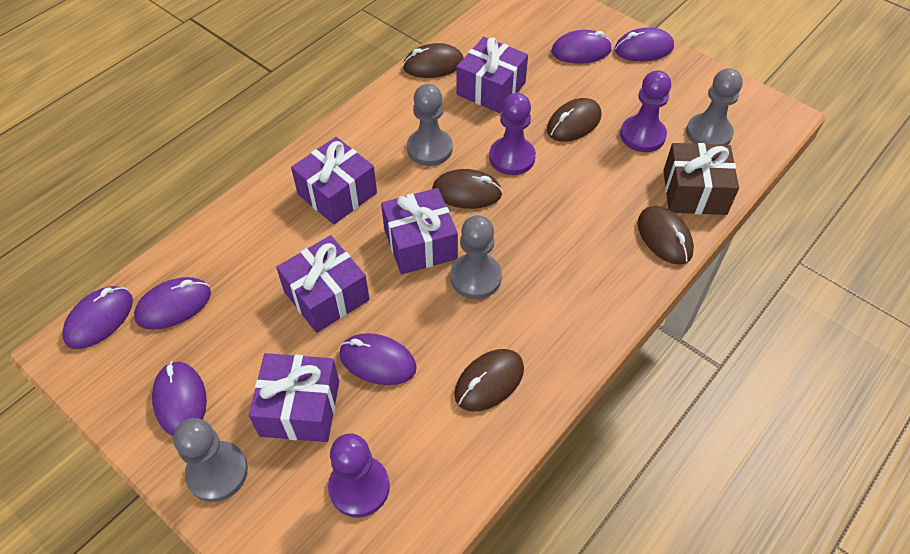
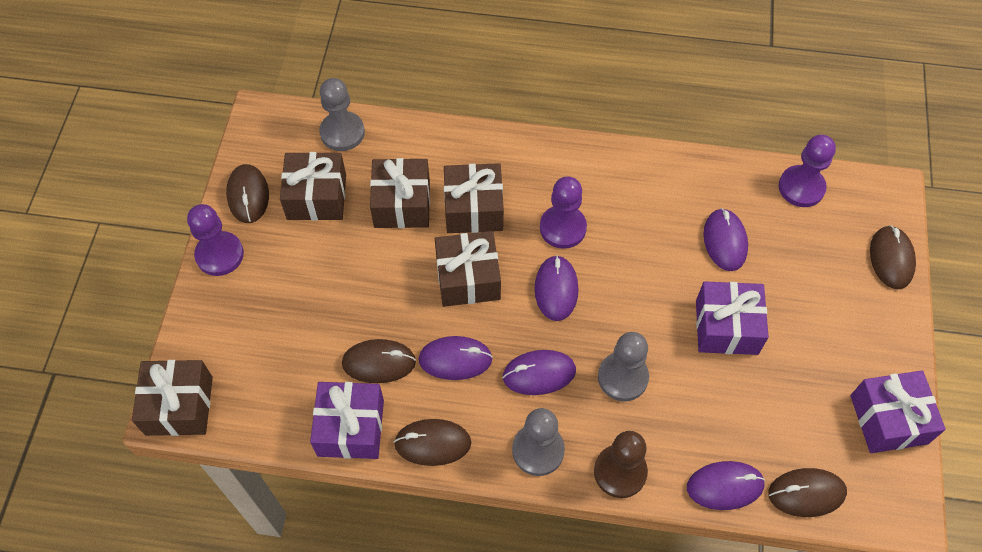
brown gift: 1 -> 5
brown pawn: 0 -> 1
grey pawn: 4 -> 3
purple gift: 5 -> 3
purple mouse: 6 -> 5

